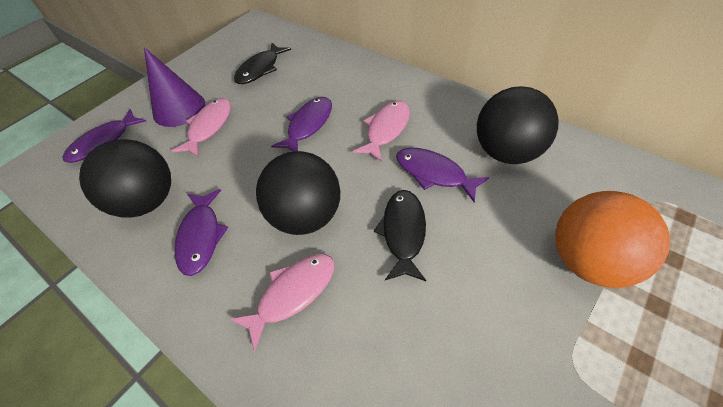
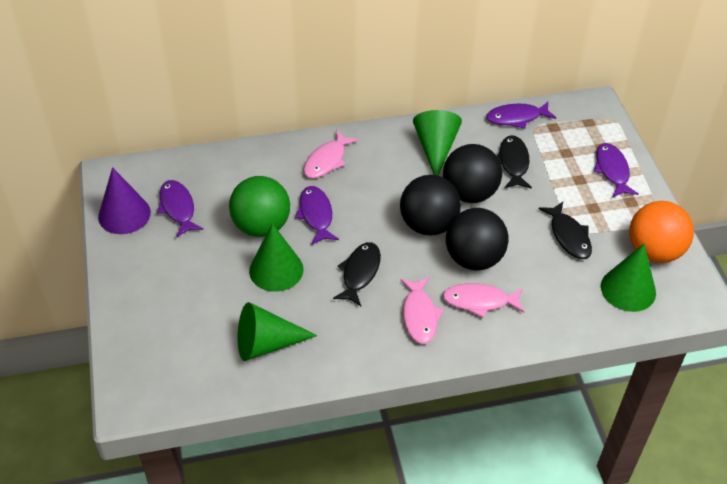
black fish: 2 -> 3
green ball: 0 -> 1
green cone: 0 -> 4

